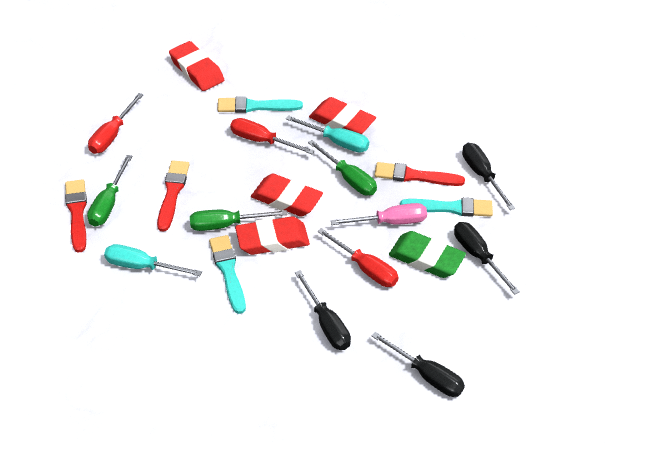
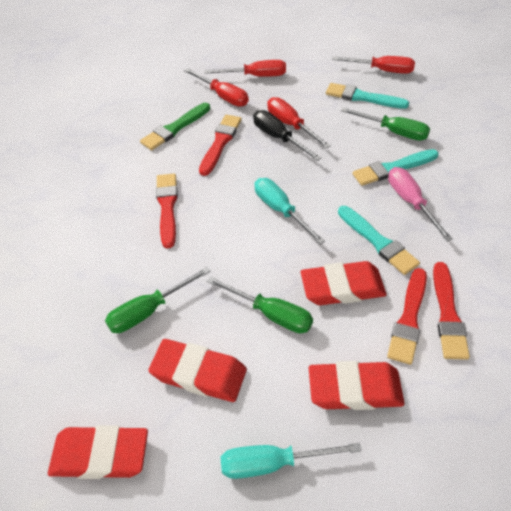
black screwdriver: 4 -> 1
green brush: 0 -> 1
green eraser: 1 -> 0
red brush: 3 -> 4
red screwdriver: 3 -> 4

